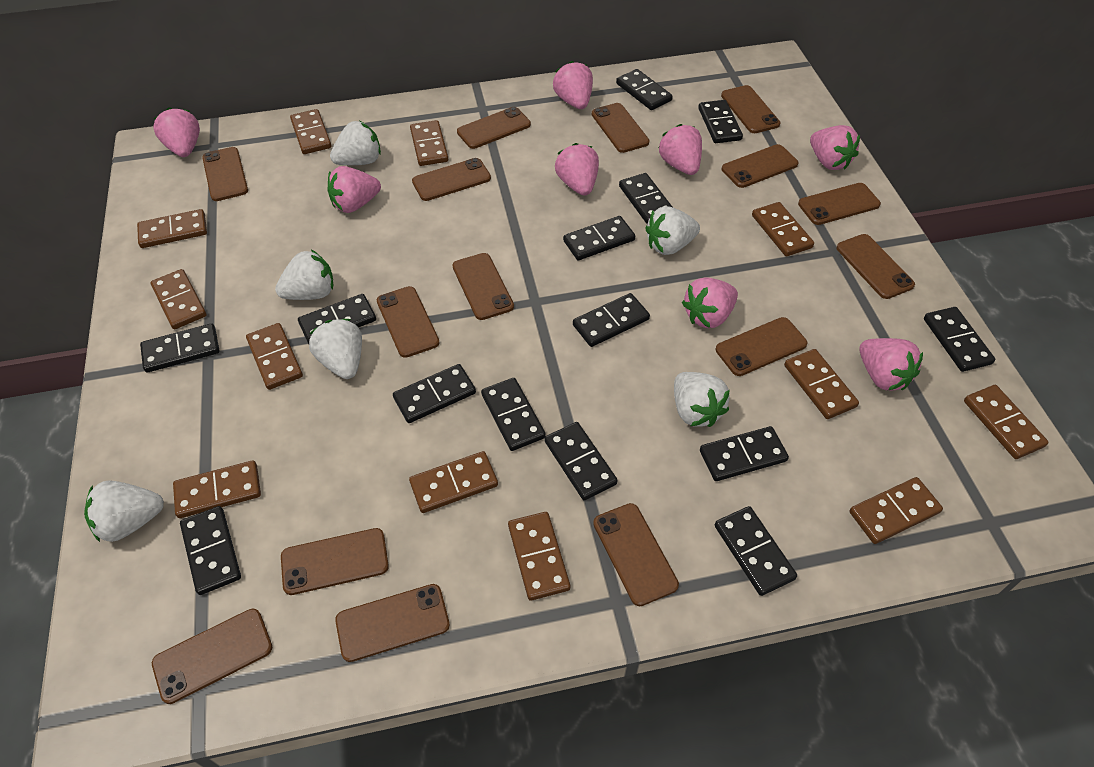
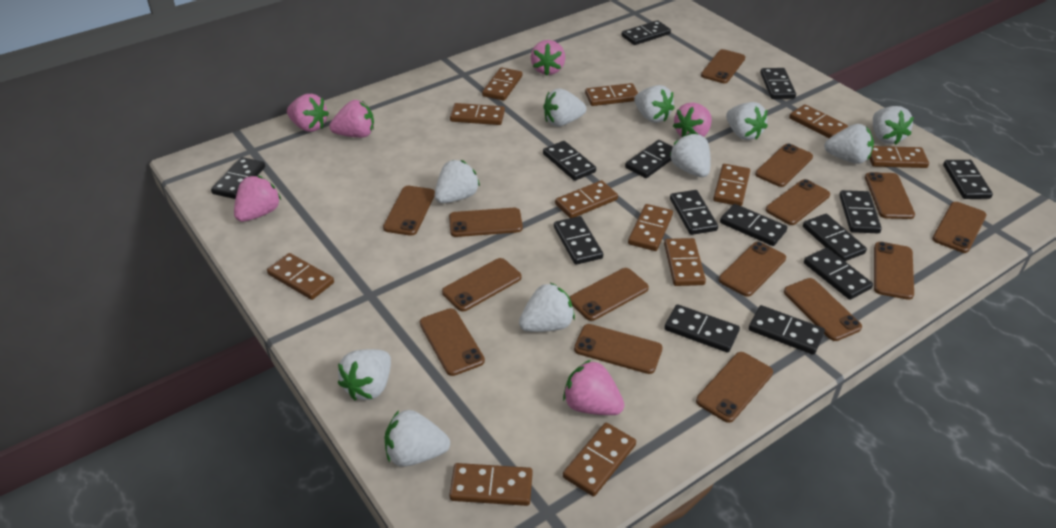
pink strawberry: 8 -> 6
white strawberry: 6 -> 10

